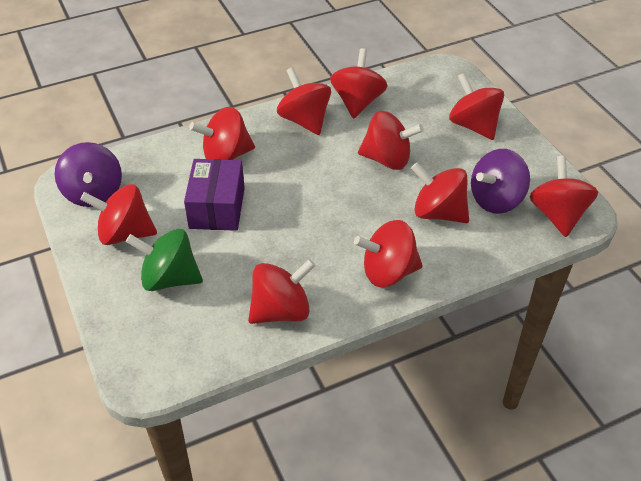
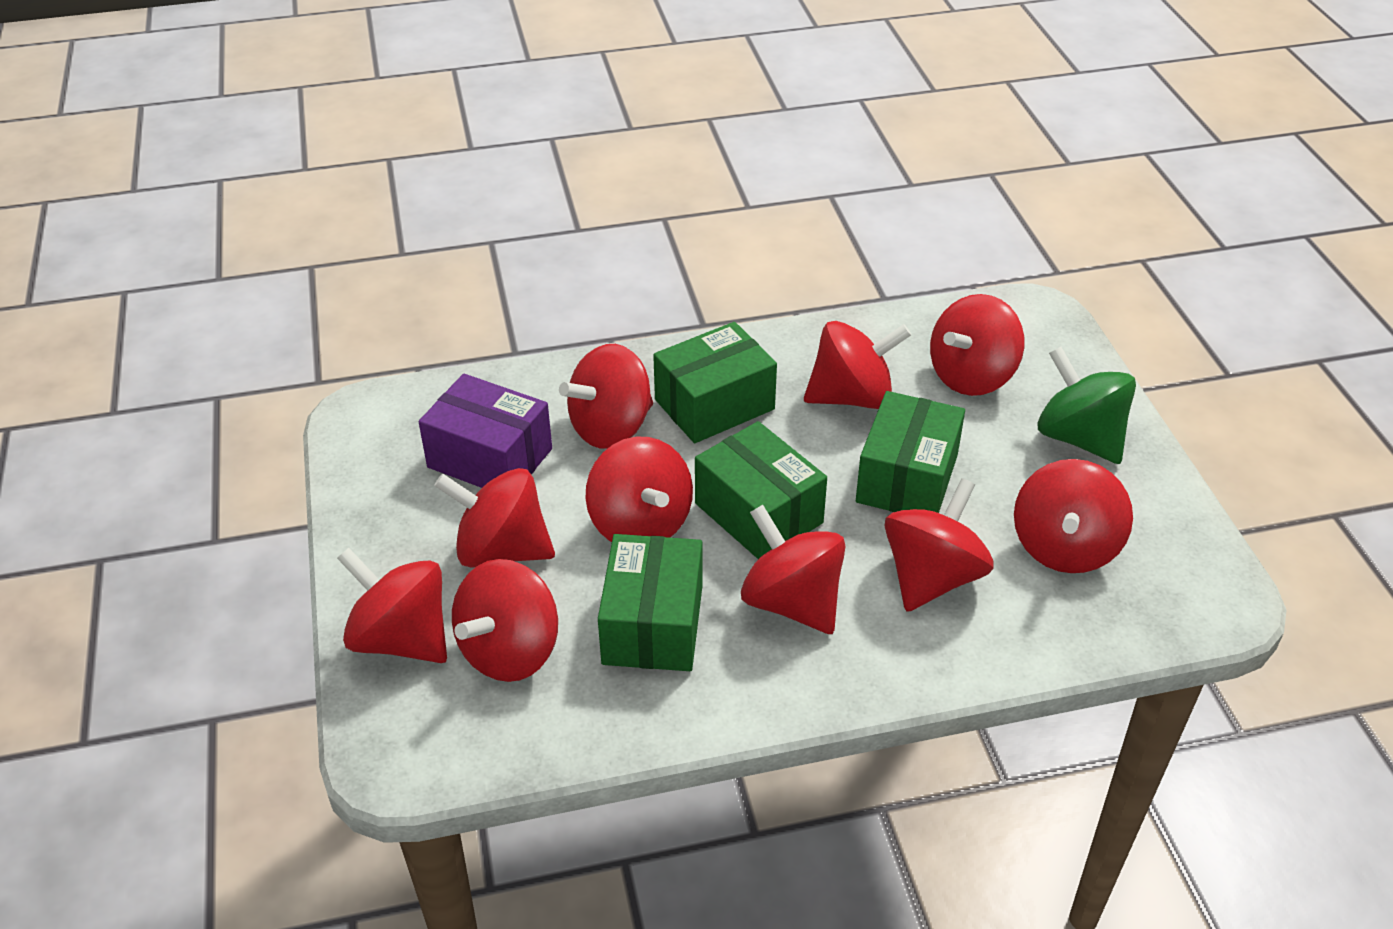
green box: 0 -> 4
purple spinning top: 2 -> 0

